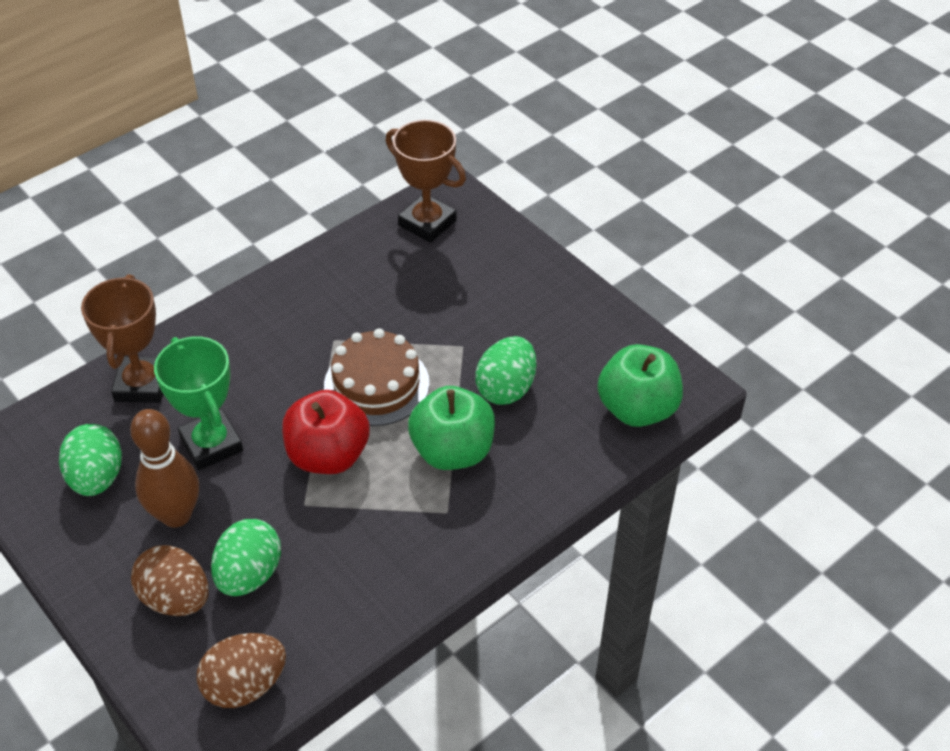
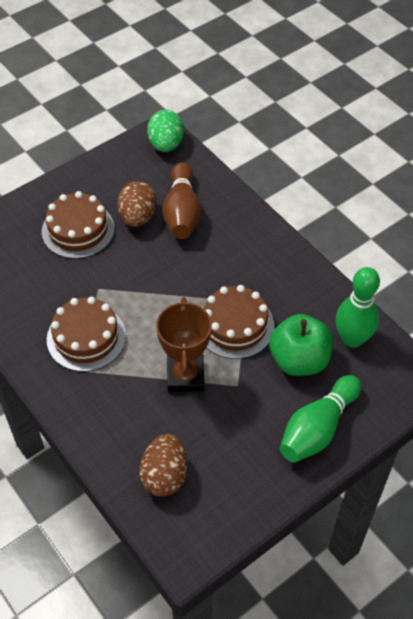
brown cake: 1 -> 3
brown trophy: 2 -> 1
green apple: 2 -> 1
green bowling pin: 0 -> 2
green egg: 3 -> 1
green trophy: 1 -> 0
red apple: 1 -> 0

